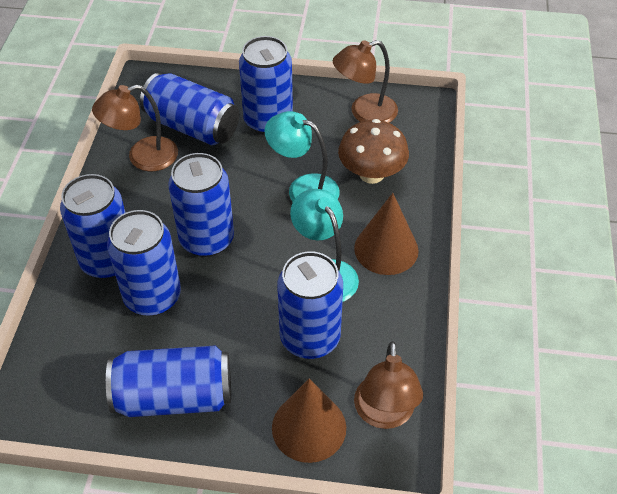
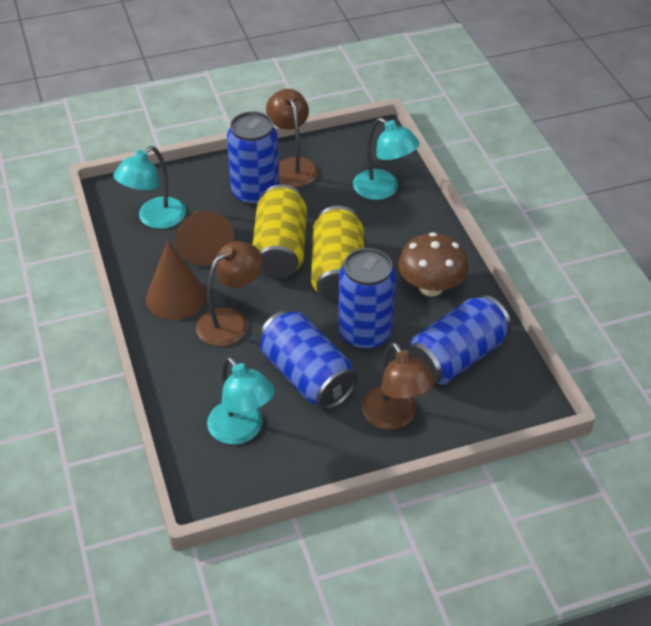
blue can: 7 -> 4
turquoise lamp: 2 -> 3
yellow can: 0 -> 2

